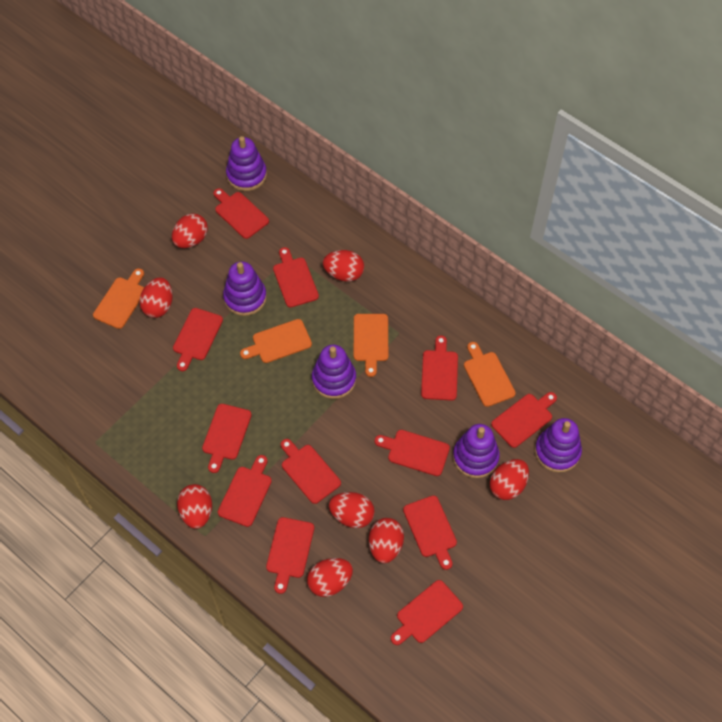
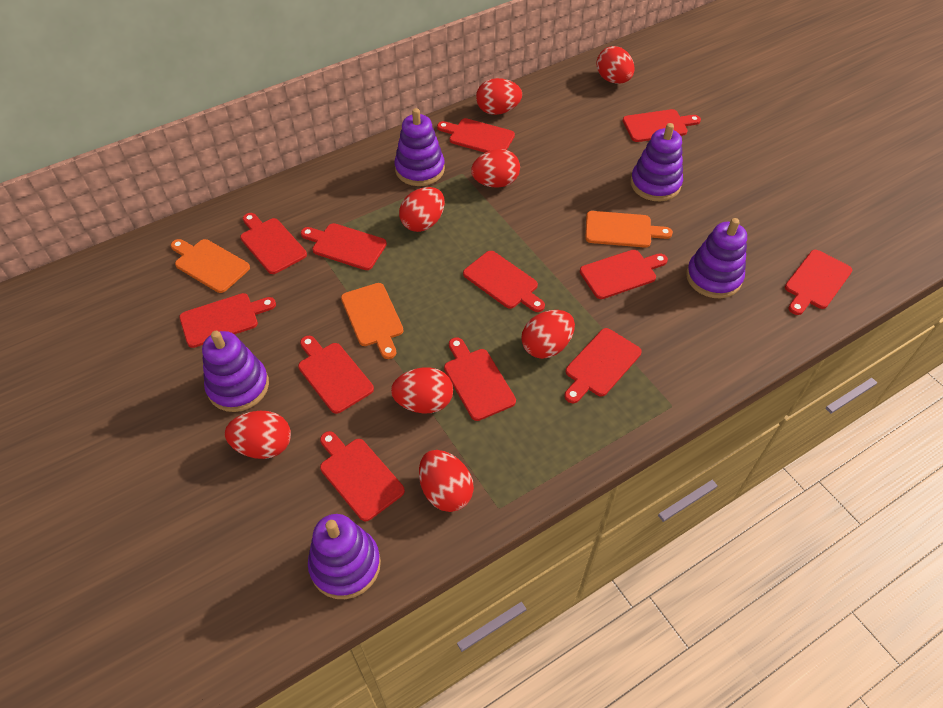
orange cutting board: 4 -> 3

